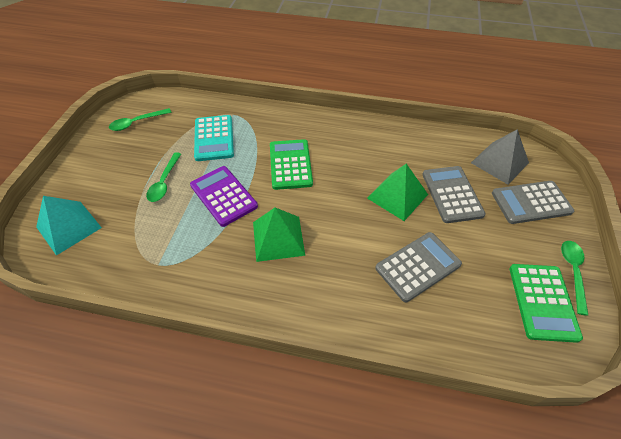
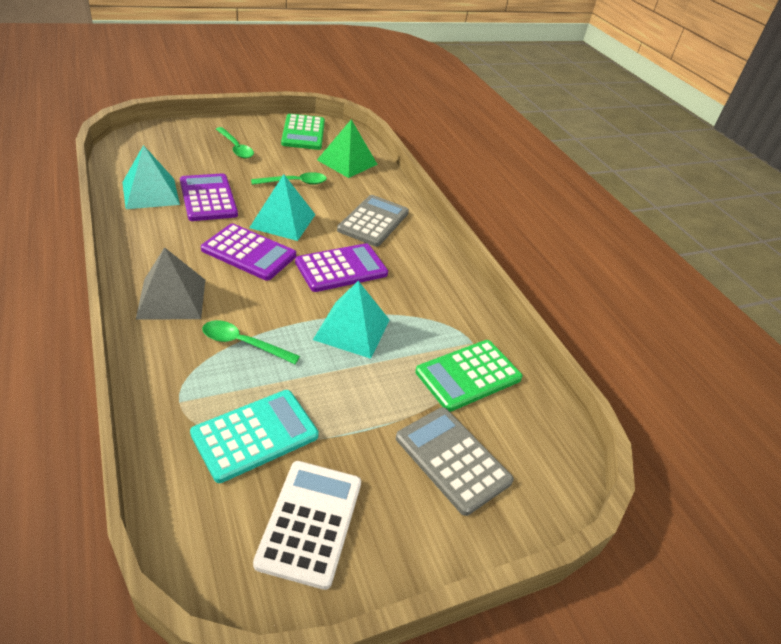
green pyramid: 2 -> 1
grey calculator: 3 -> 2
purple calculator: 1 -> 3
turquoise pyramid: 1 -> 3
white calculator: 0 -> 1

